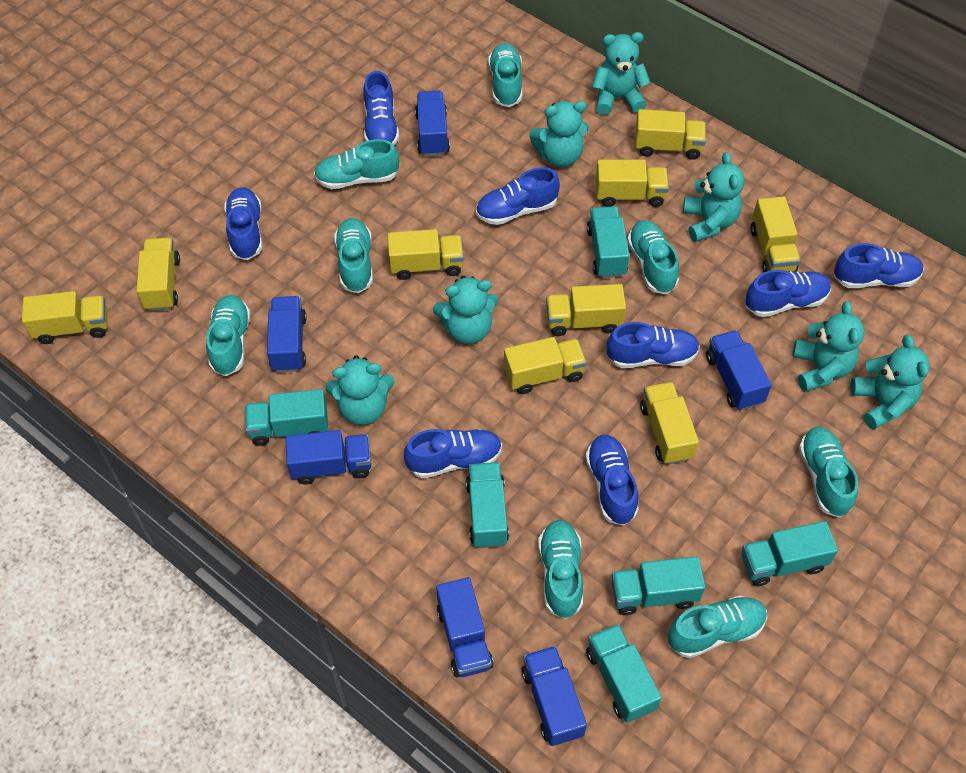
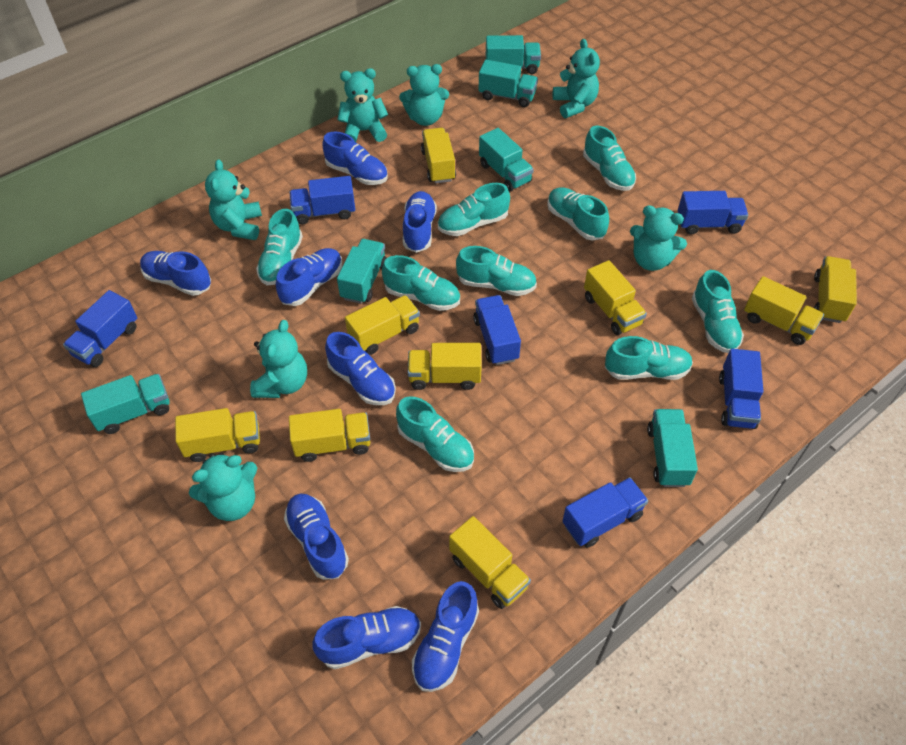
turquoise shoe: 8 -> 9

